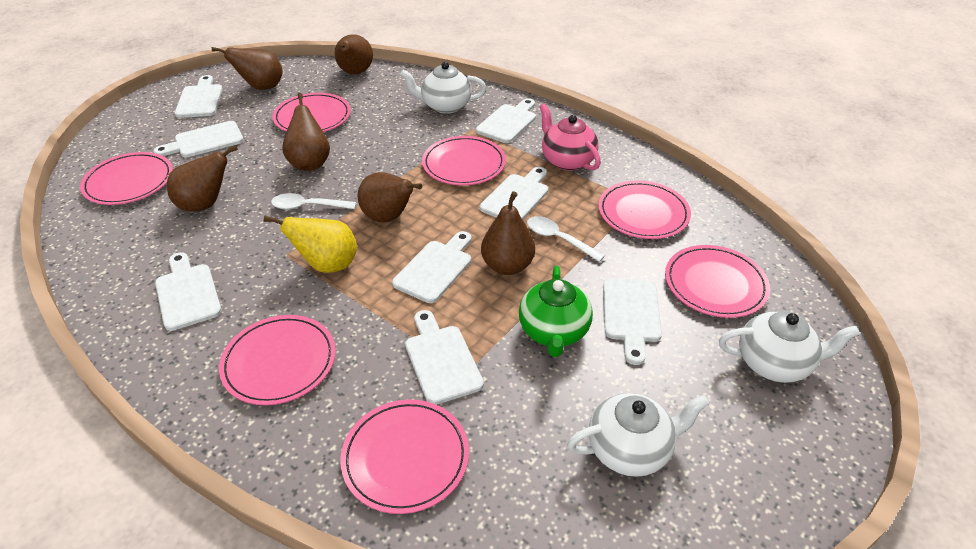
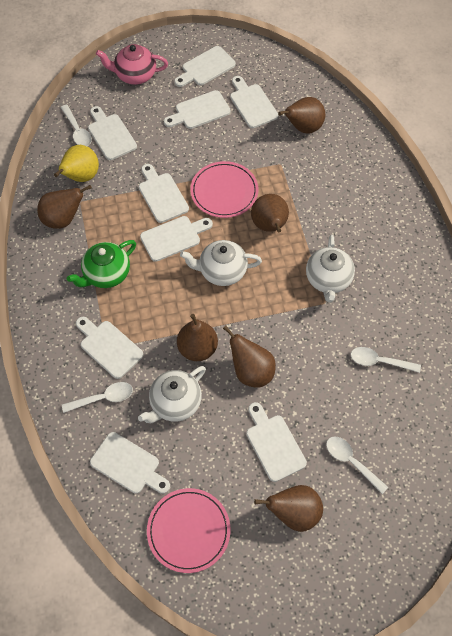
pink plate: 7 -> 2
white cutting board: 8 -> 9
white spoon: 2 -> 4

